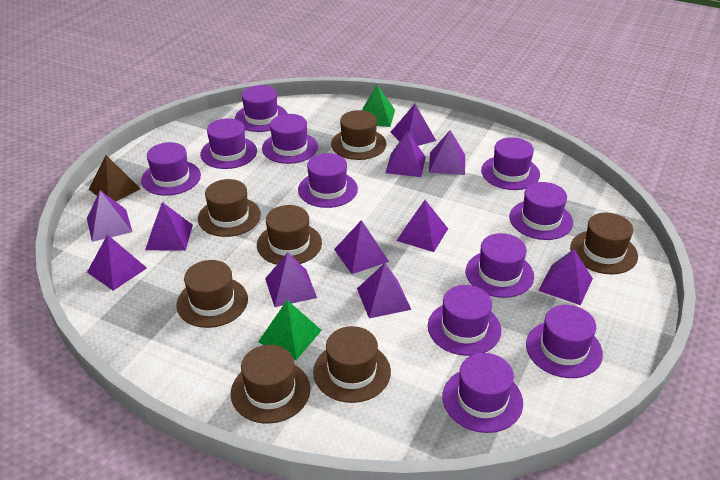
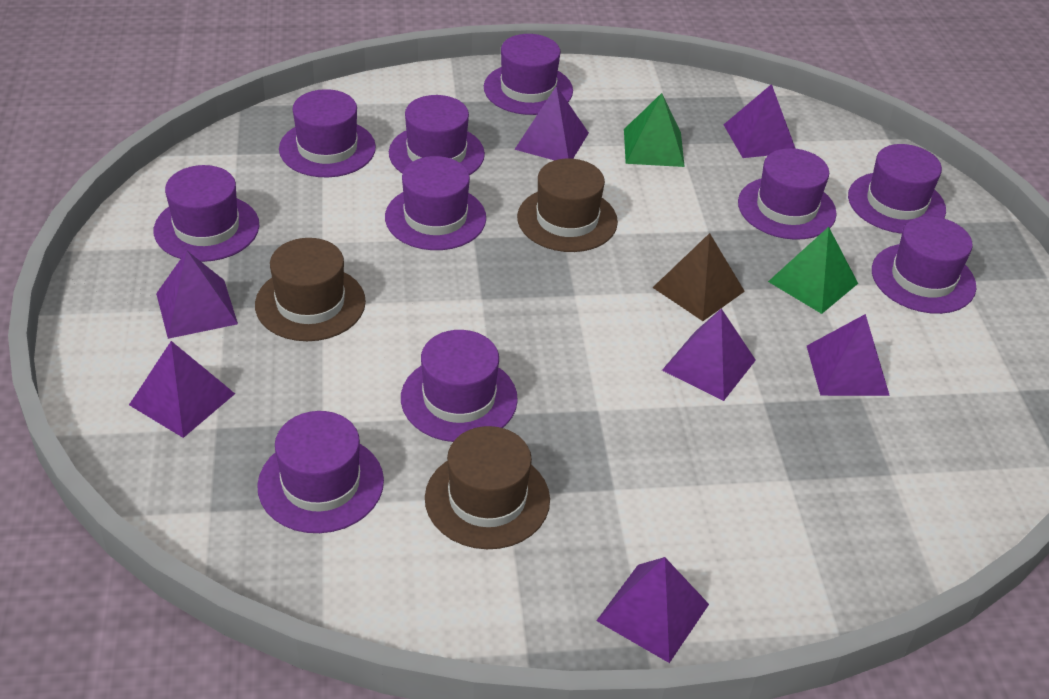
brown hat: 7 -> 3
purple hat: 11 -> 10
purple pyramid: 11 -> 7

